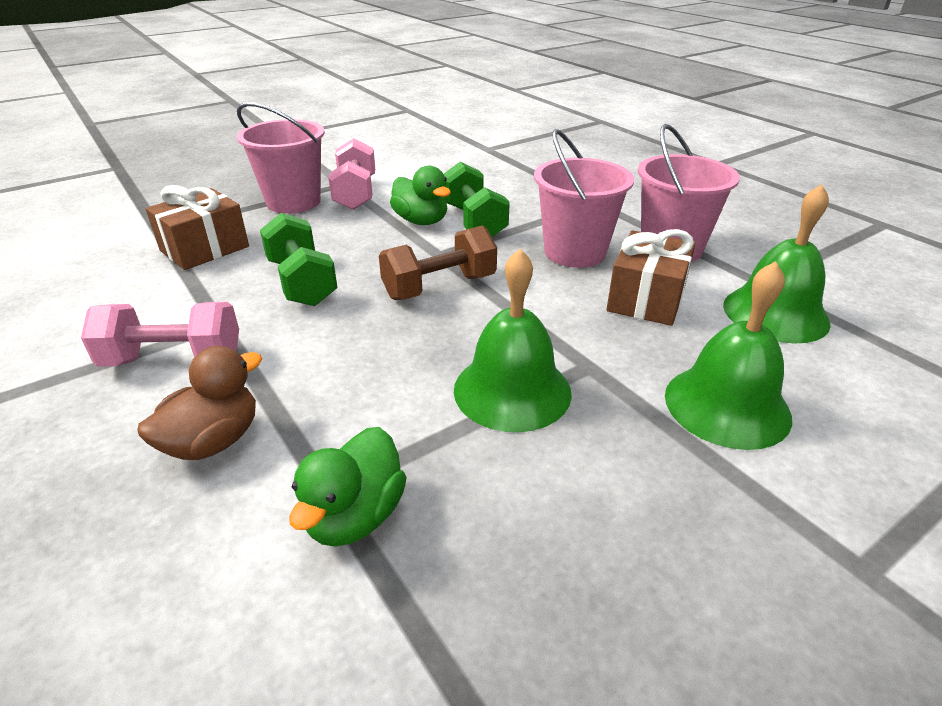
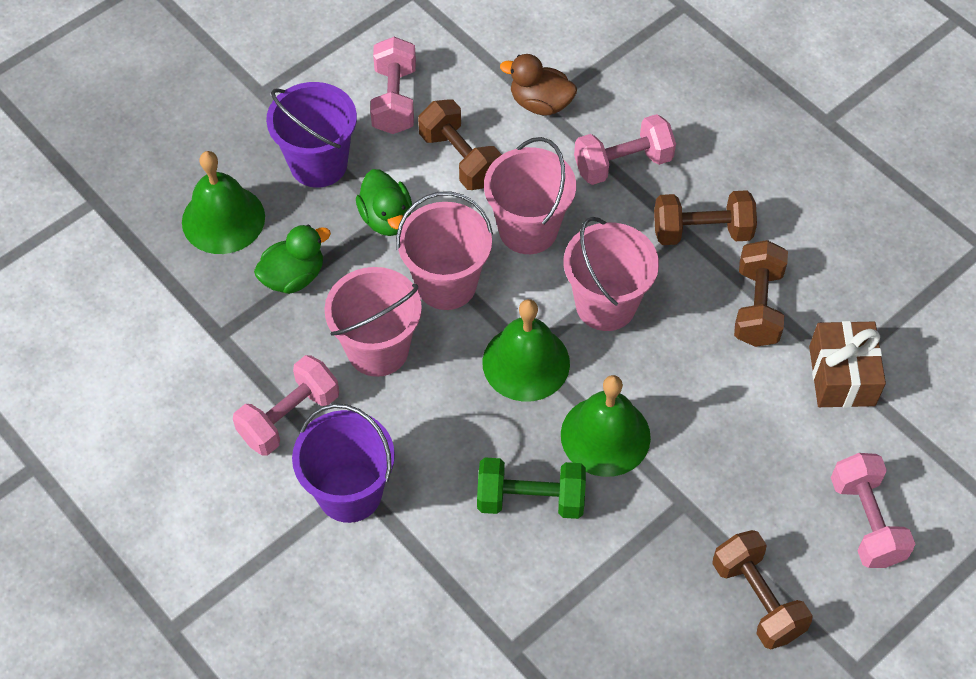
brown dumbbell: 1 -> 4
brown gift: 2 -> 1
green dumbbell: 2 -> 1
pink bucket: 3 -> 4
pink dumbbell: 2 -> 4
purple bucket: 0 -> 2

